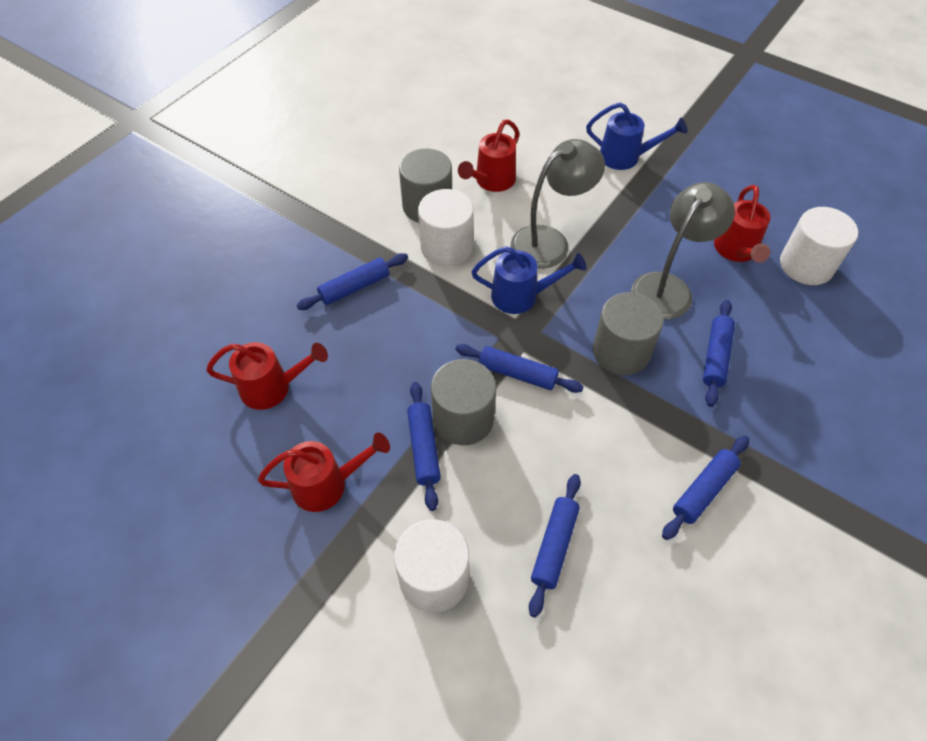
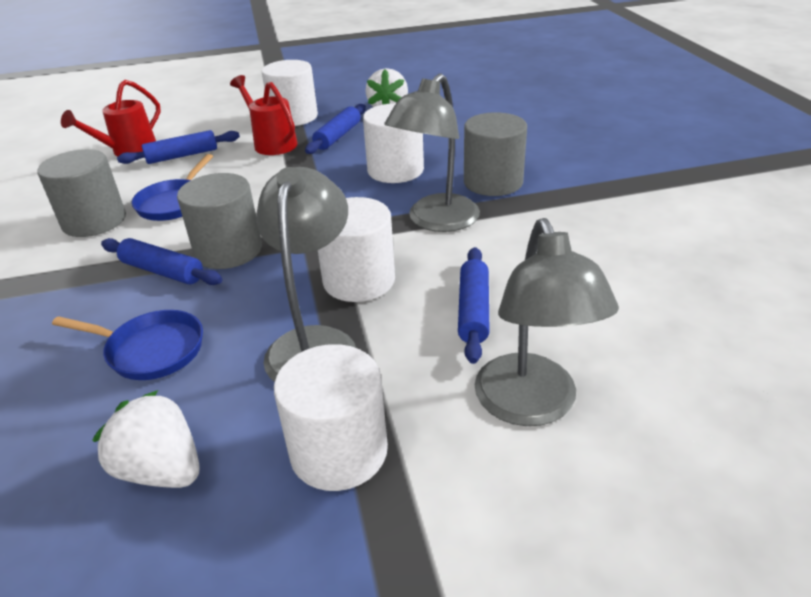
blue pan: 0 -> 2
blue rolling pin: 6 -> 4
blue watering can: 2 -> 0
grey lamp: 2 -> 3
red watering can: 4 -> 2
white cylinder: 3 -> 4
white strawberry: 0 -> 2

